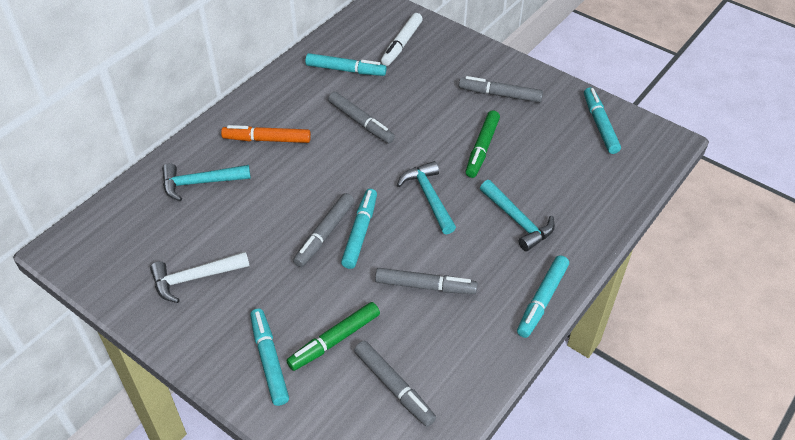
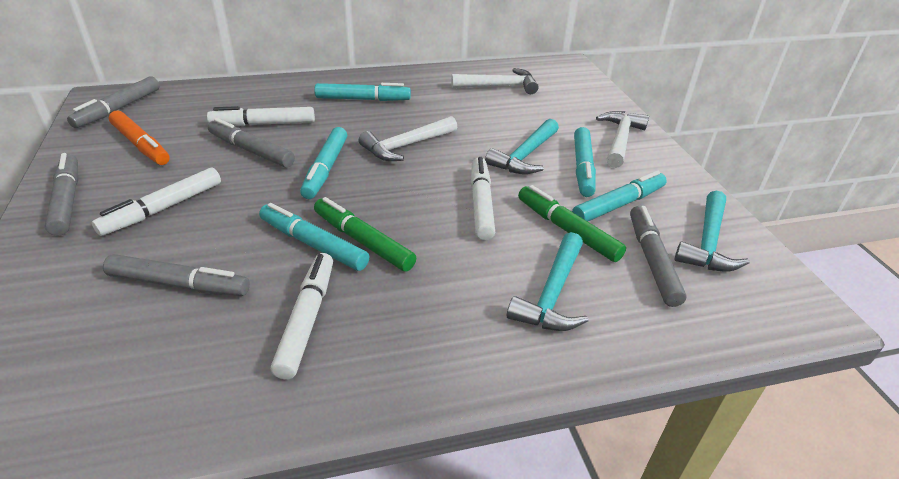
white hammer: 1 -> 3
white marker: 1 -> 4

